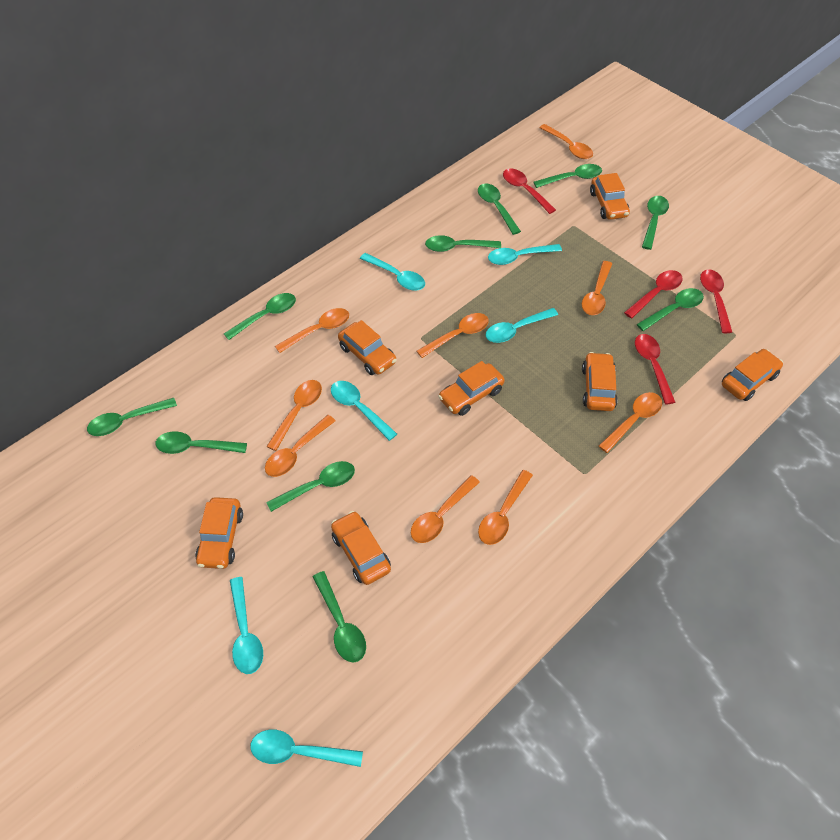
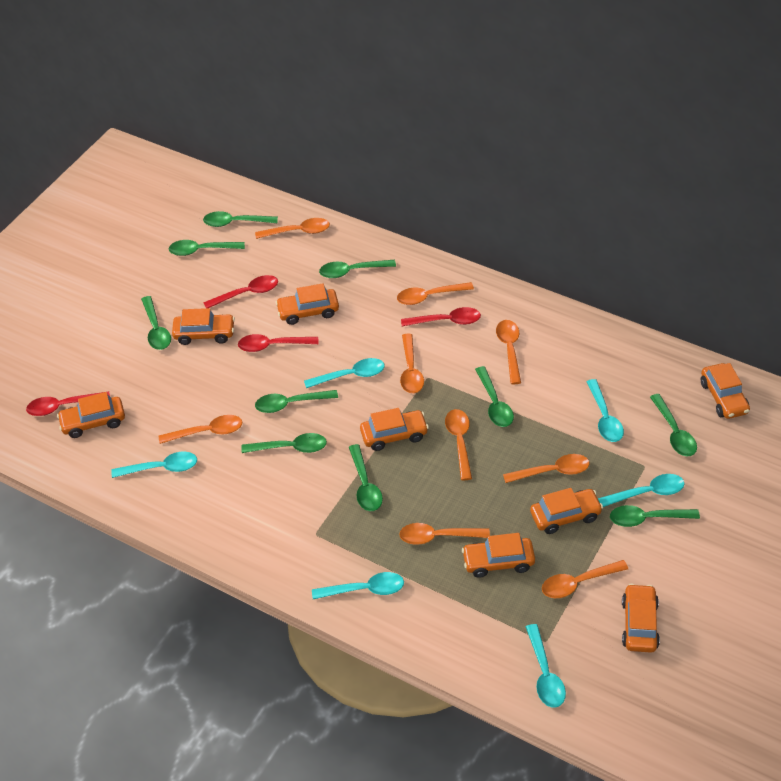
orange car: 7 -> 8

